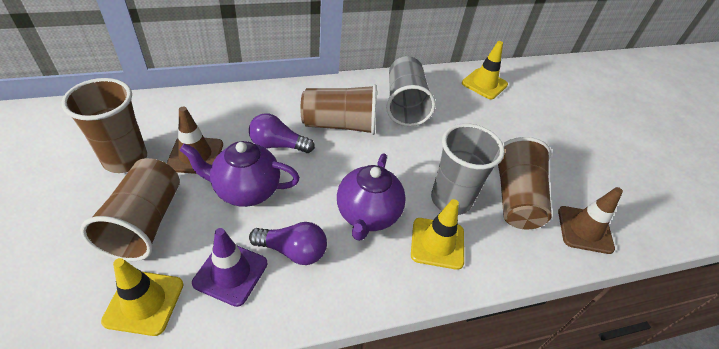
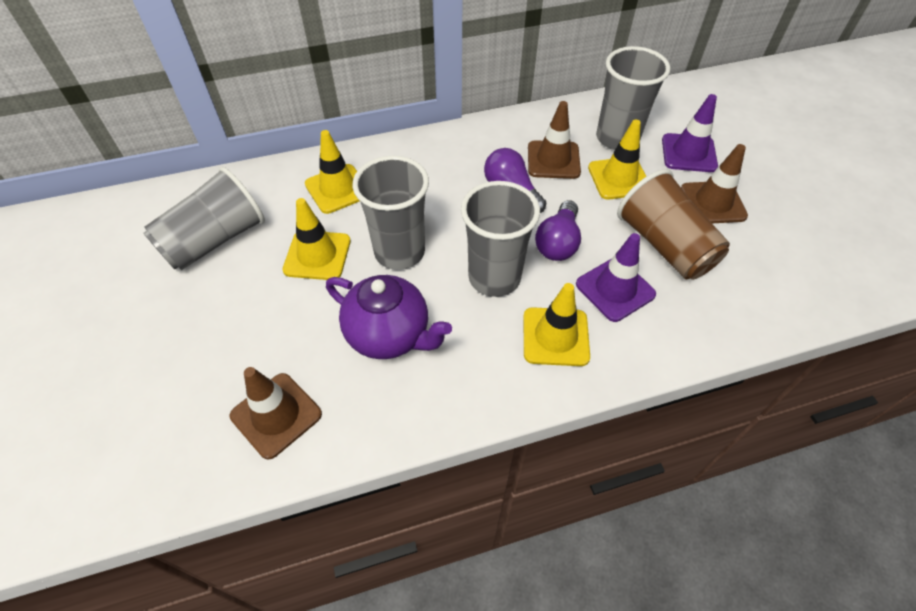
brown cup: 4 -> 1
brown traffic cone: 2 -> 3
grey cup: 2 -> 4
purple teapot: 2 -> 1
purple traffic cone: 1 -> 2
yellow traffic cone: 3 -> 4

